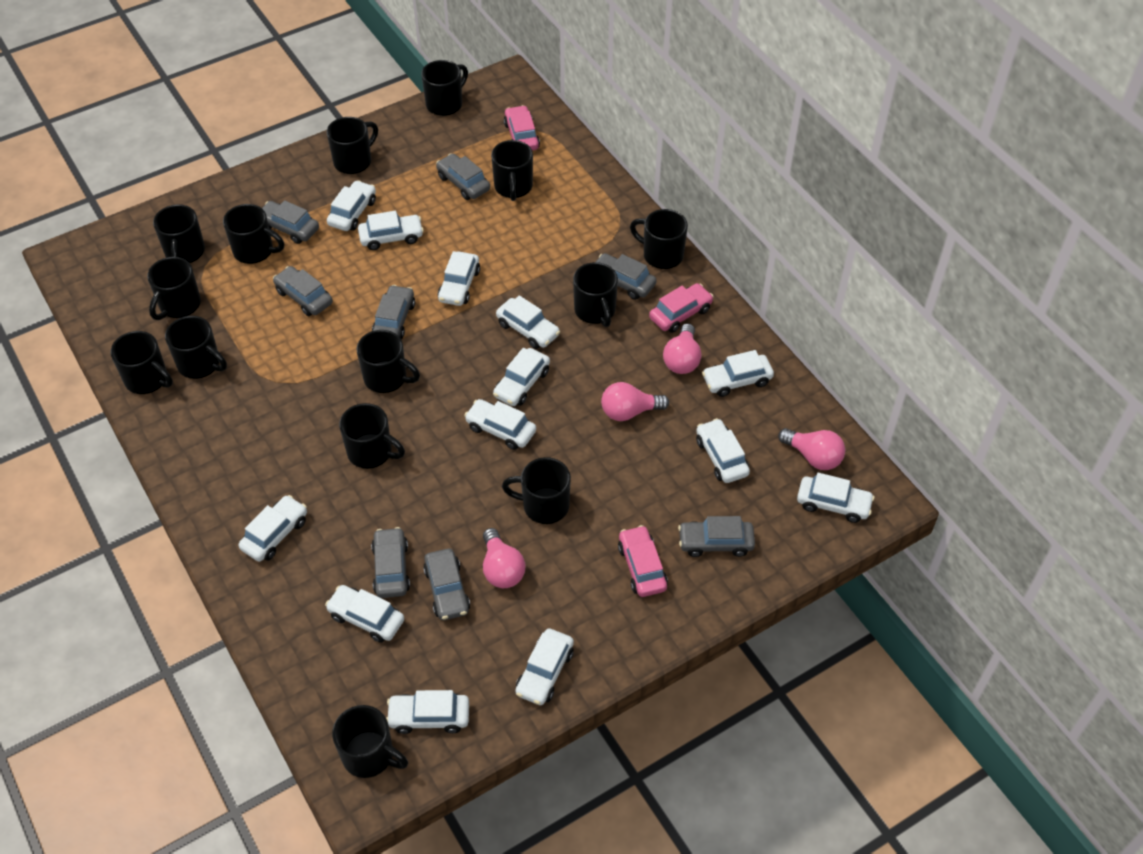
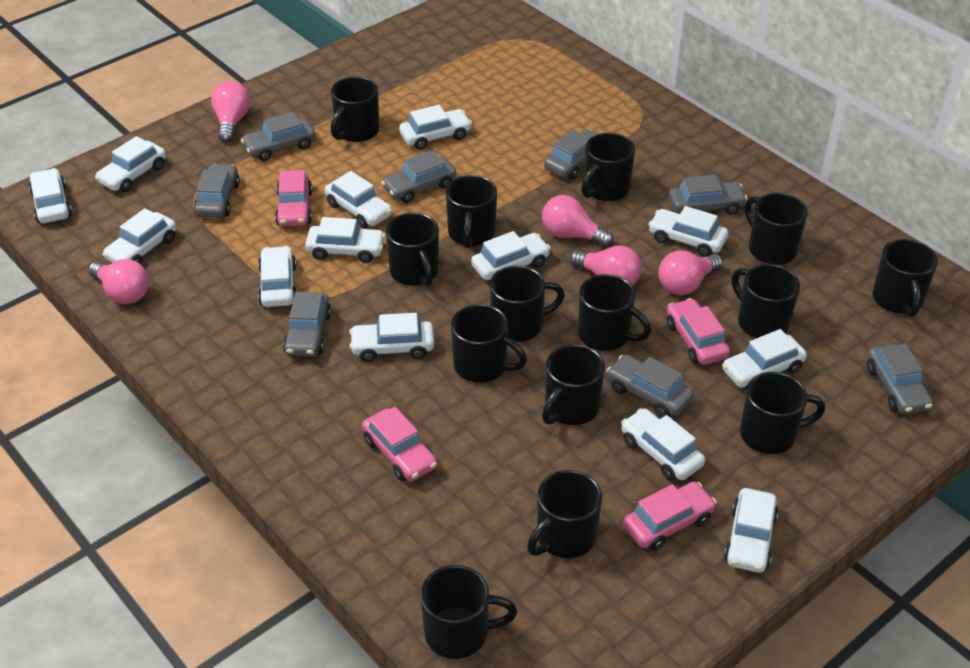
pink car: 3 -> 4
pink light bulb: 4 -> 5

